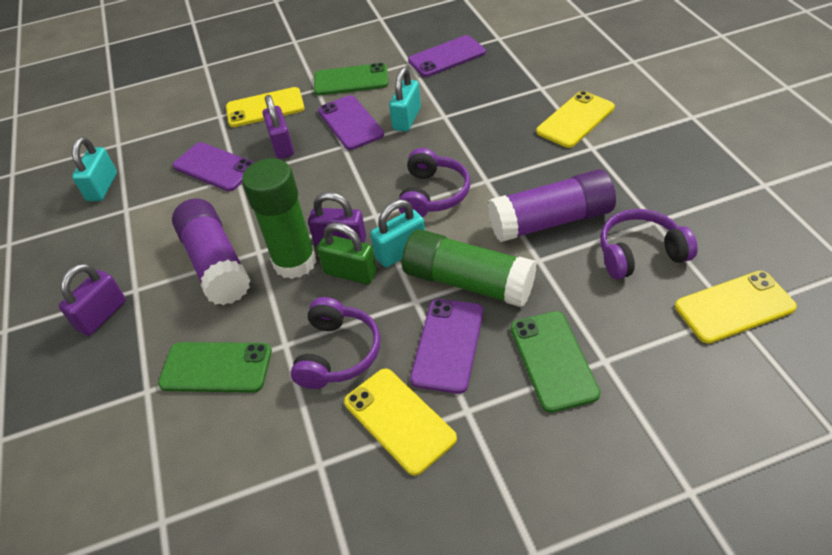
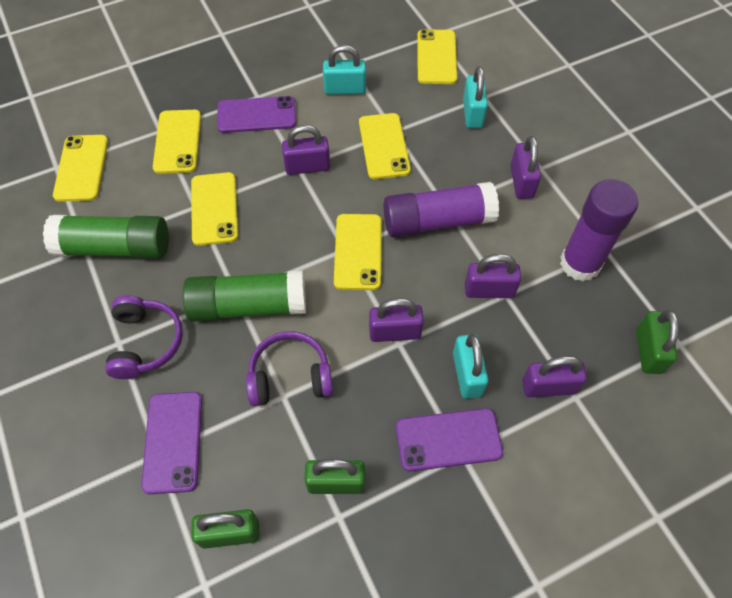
green padlock: 1 -> 3
green phone: 3 -> 0
purple headphones: 3 -> 2
purple padlock: 3 -> 5
purple phone: 4 -> 3
yellow phone: 4 -> 6

